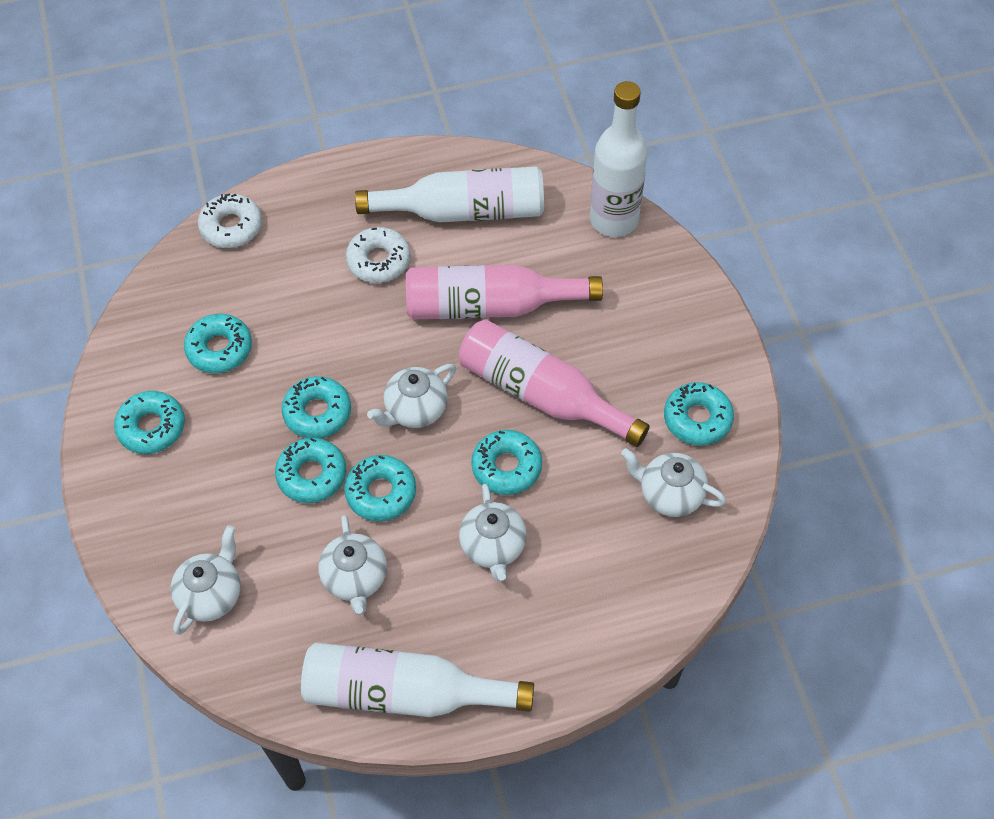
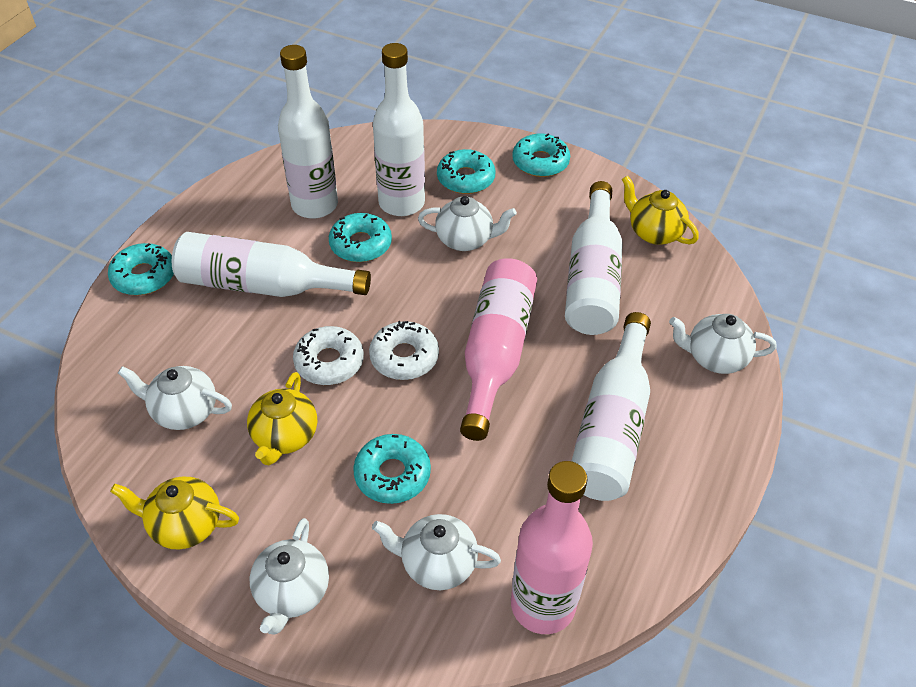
turquoise donut: 7 -> 5
white bottle: 3 -> 5
yellow teapot: 0 -> 3

